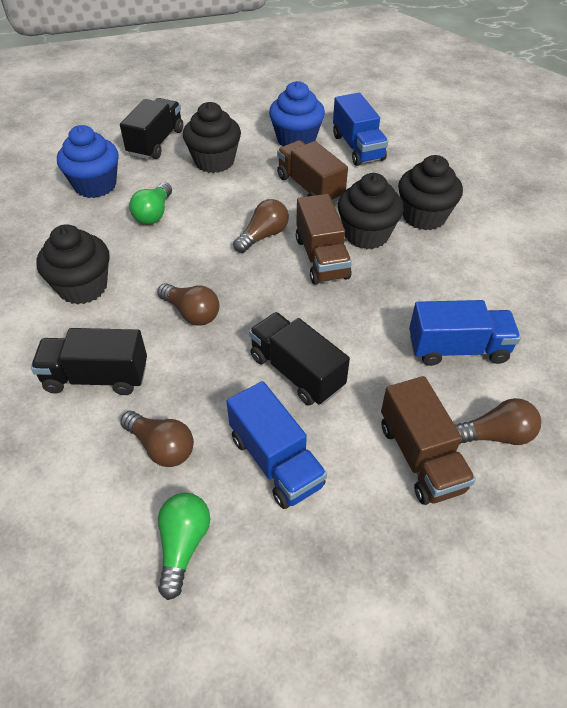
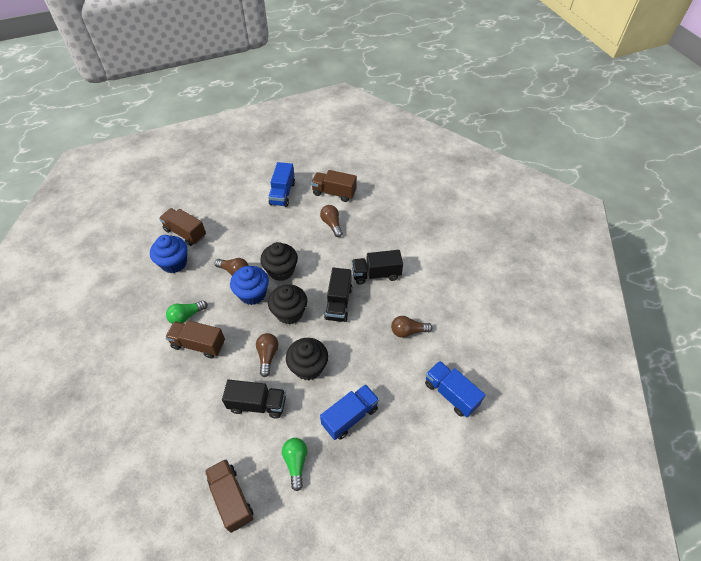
black cupcake: 4 -> 3
brown truck: 3 -> 4

